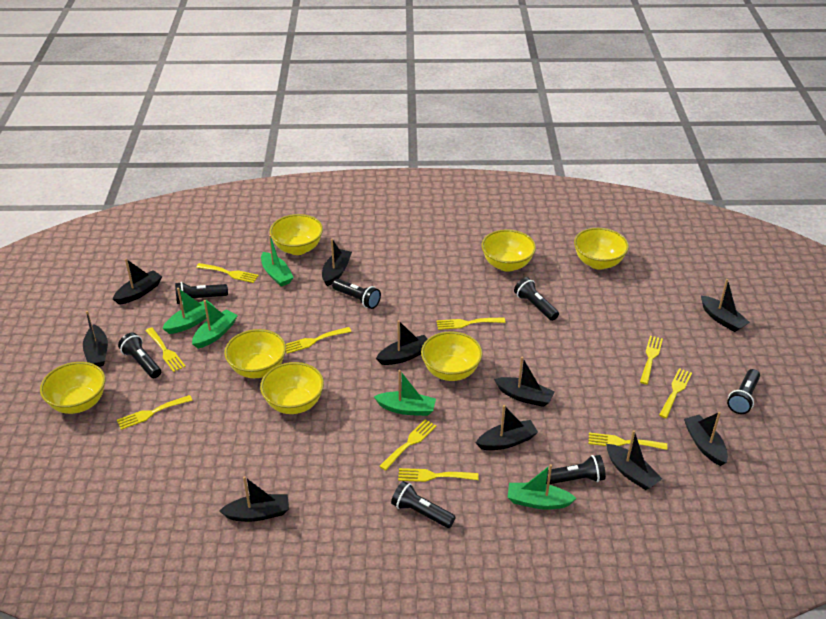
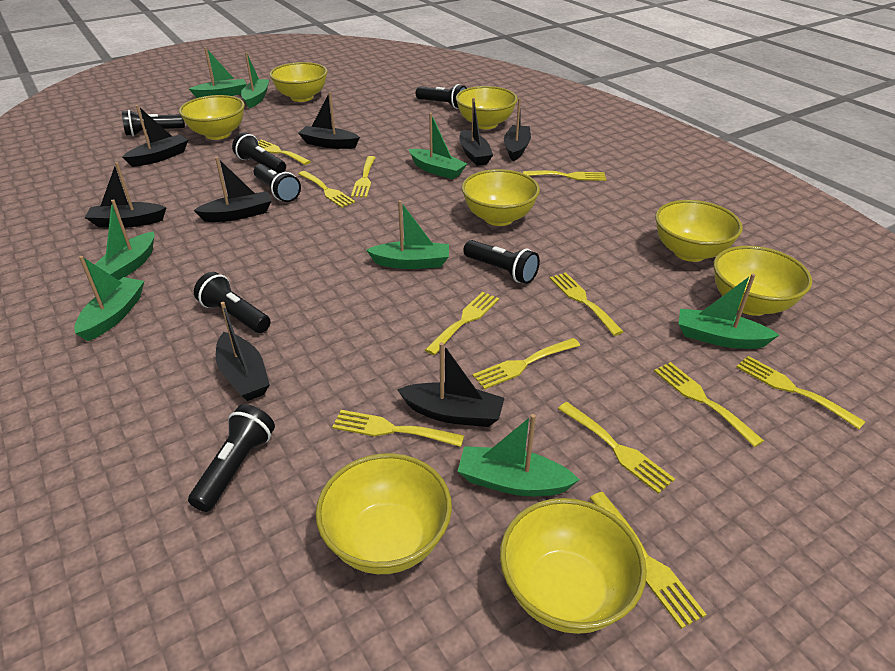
black boat: 10 -> 8
green boat: 5 -> 8
yellow bowl: 7 -> 8
yellow fork: 10 -> 12

